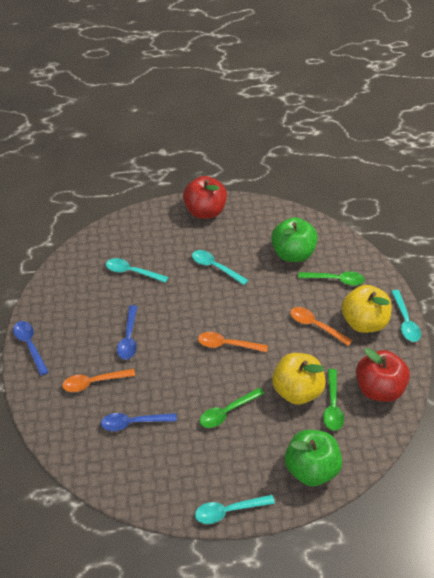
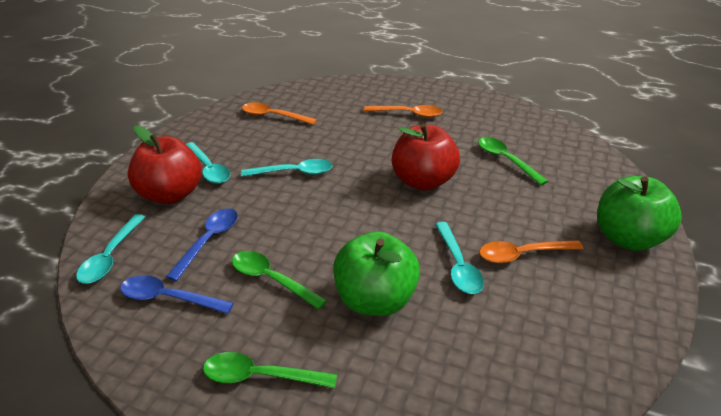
blue spoon: 3 -> 2
yellow apple: 2 -> 0

